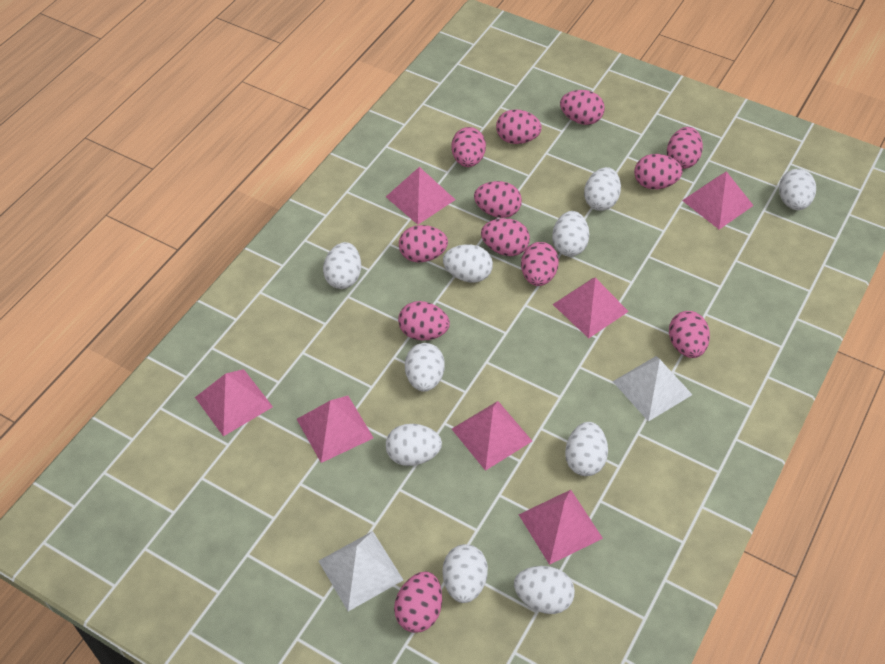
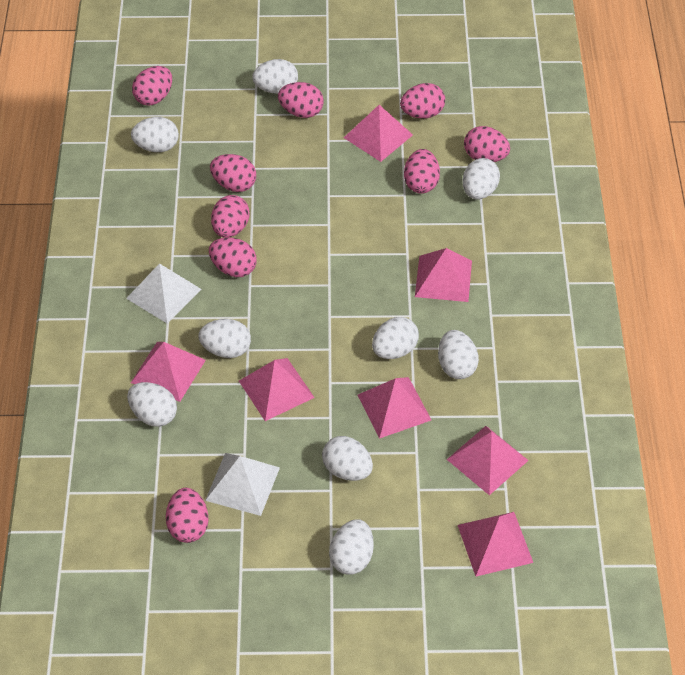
pink egg: 12 -> 9
white egg: 10 -> 9

